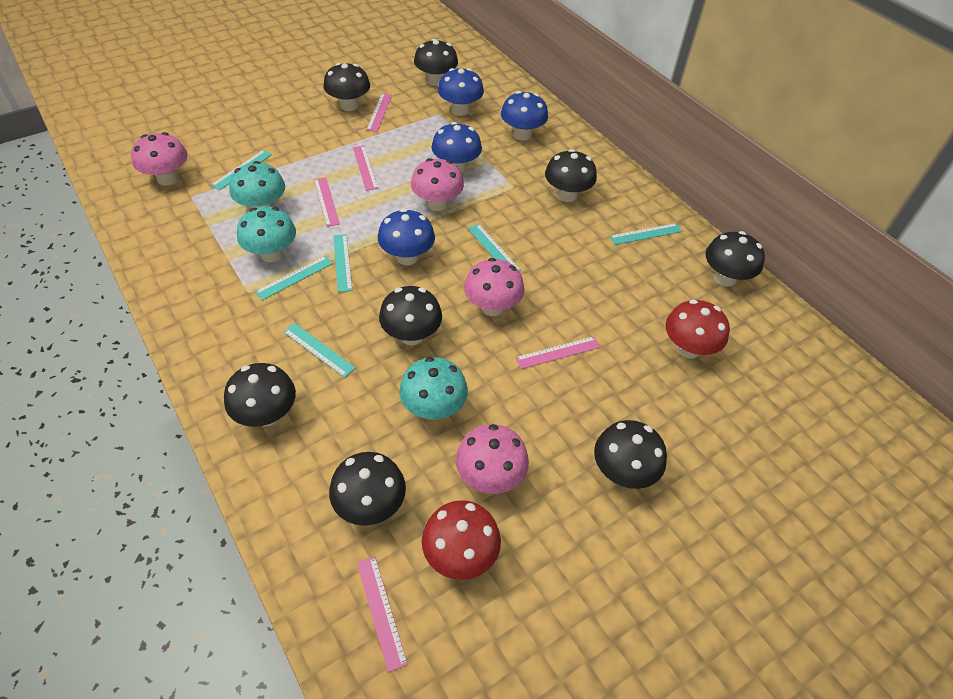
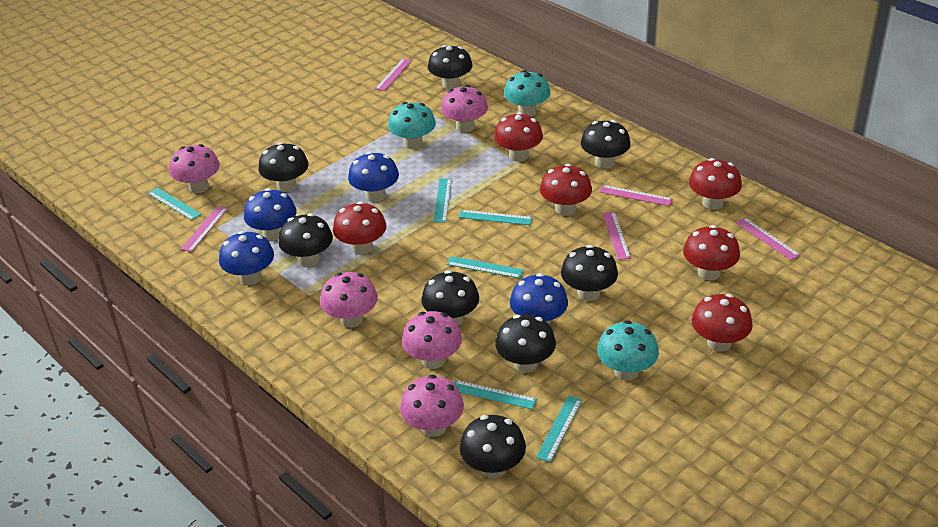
pink mushroom: 4 -> 5
red mushroom: 2 -> 6

